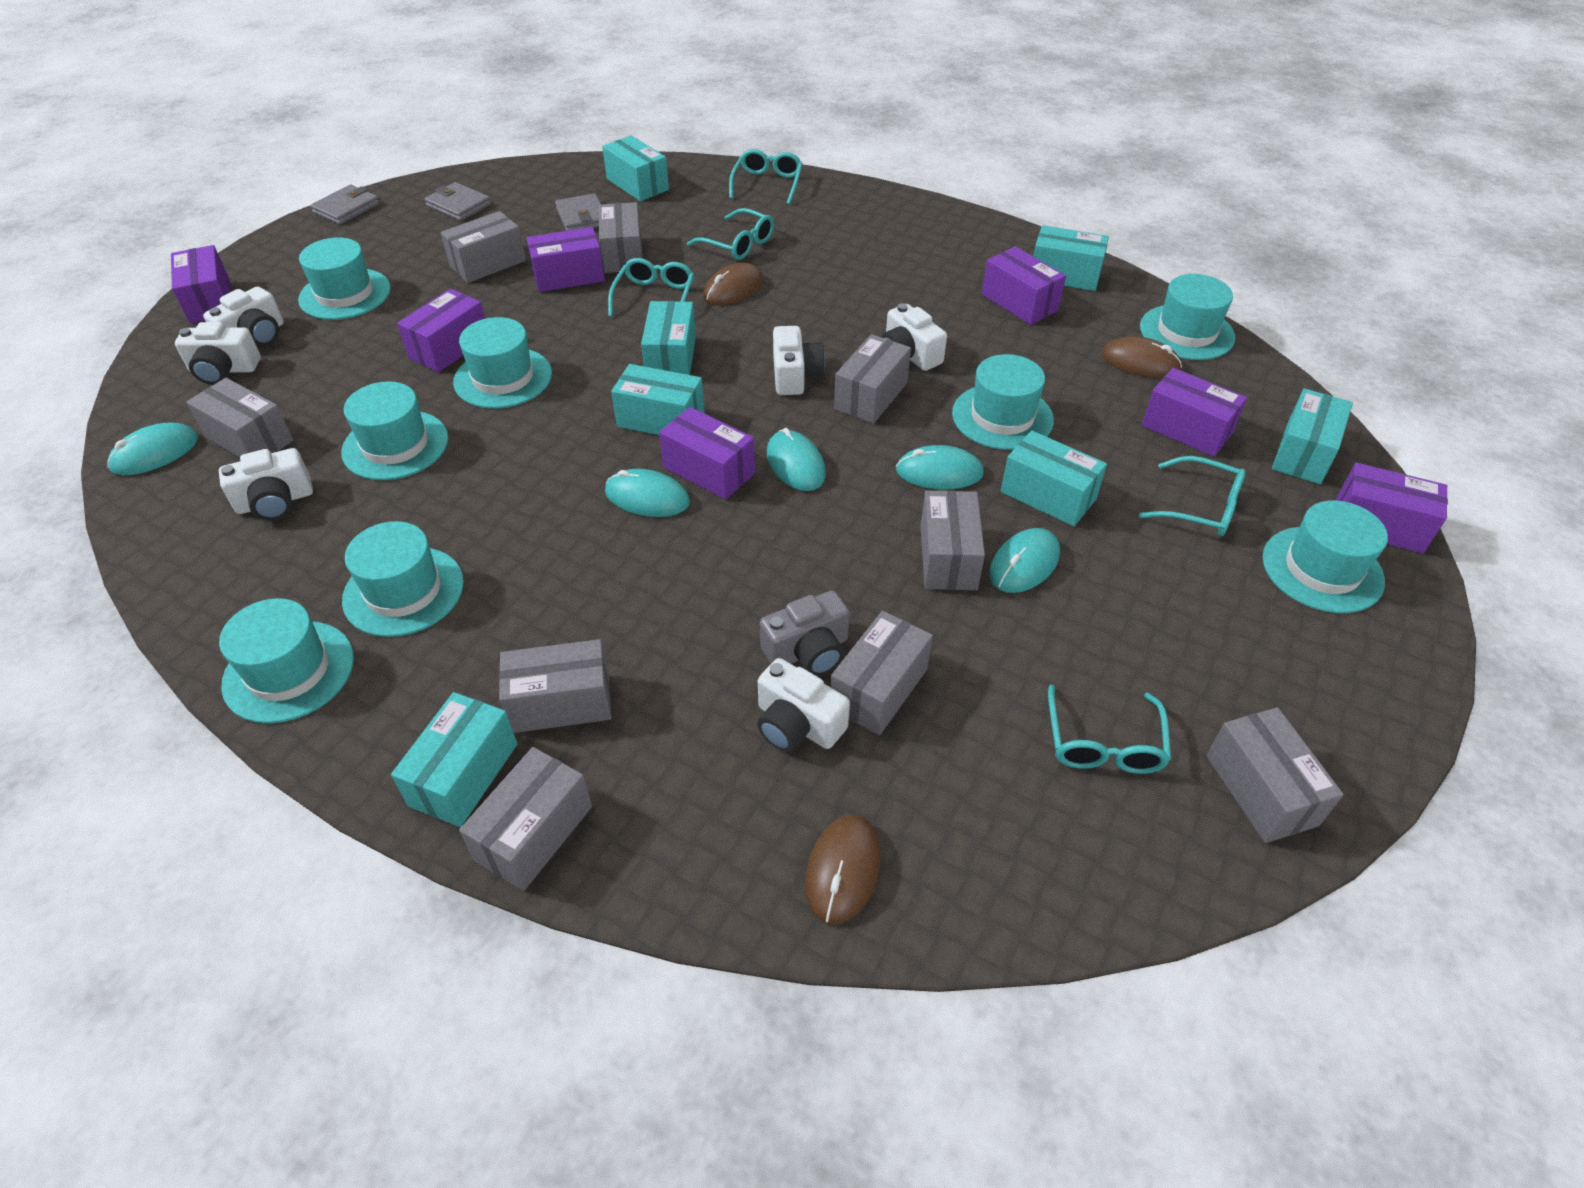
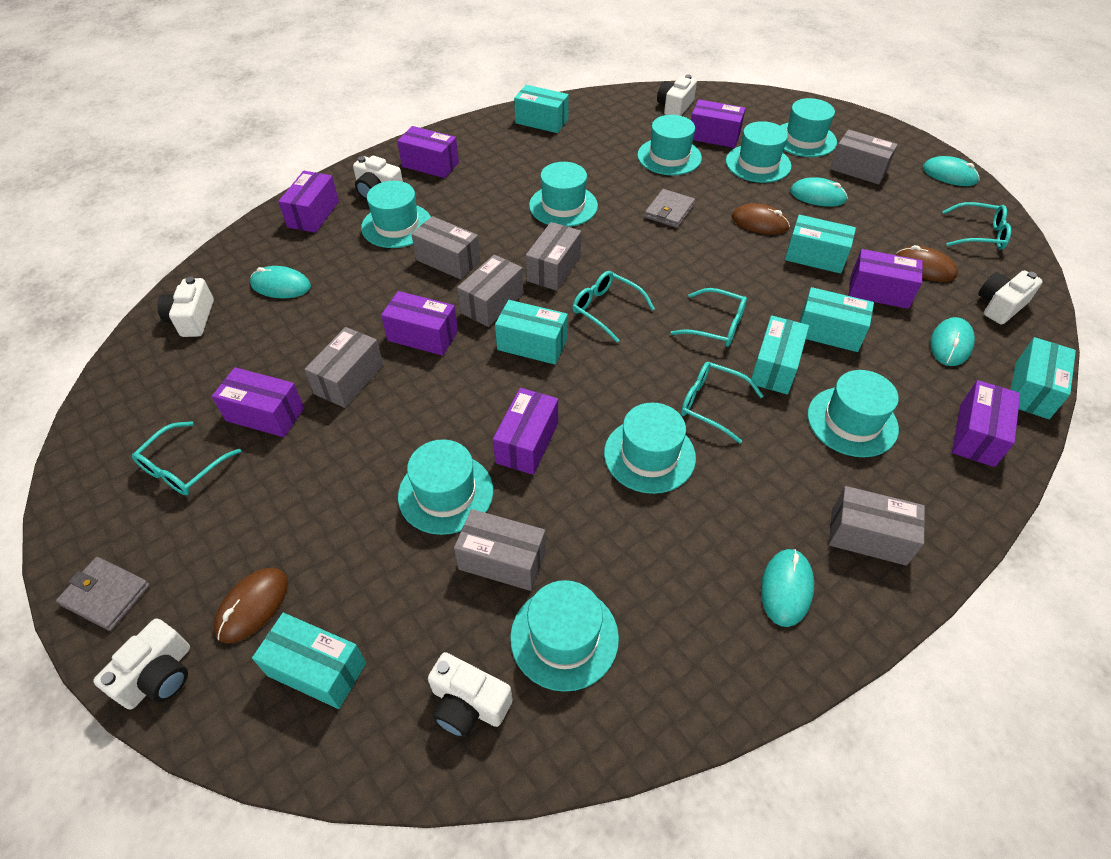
grey box: 9 -> 7
grey camera: 1 -> 0
grey wallet: 3 -> 2
purple box: 7 -> 8
turquoise hat: 8 -> 9

